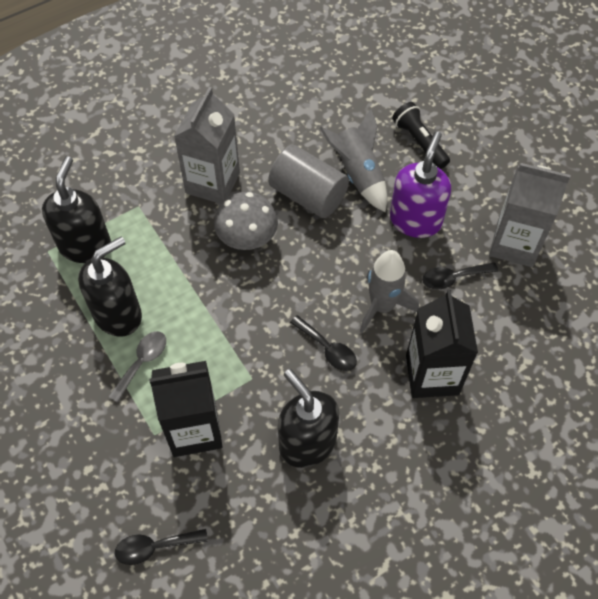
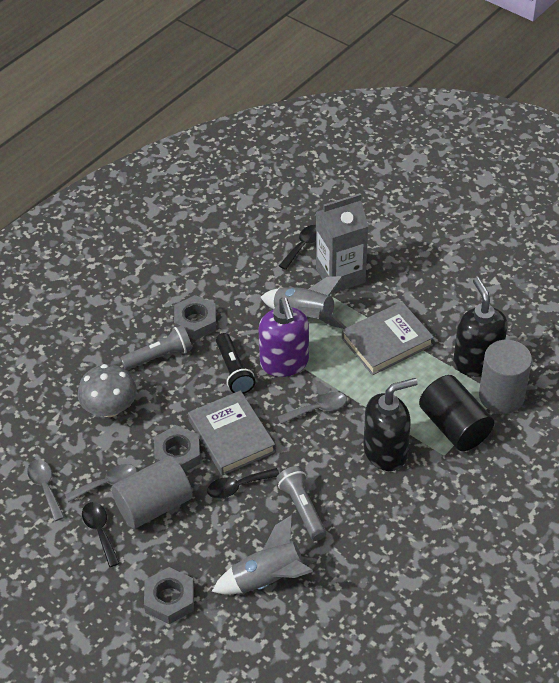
black carton: 2 -> 0
black cylinder: 0 -> 1
black soap dispenser: 3 -> 2
grey book: 0 -> 2
grey carton: 2 -> 1
grey cylinder: 1 -> 2
grey flashlight: 0 -> 2
grey nut: 0 -> 3
grey spoon: 1 -> 3

